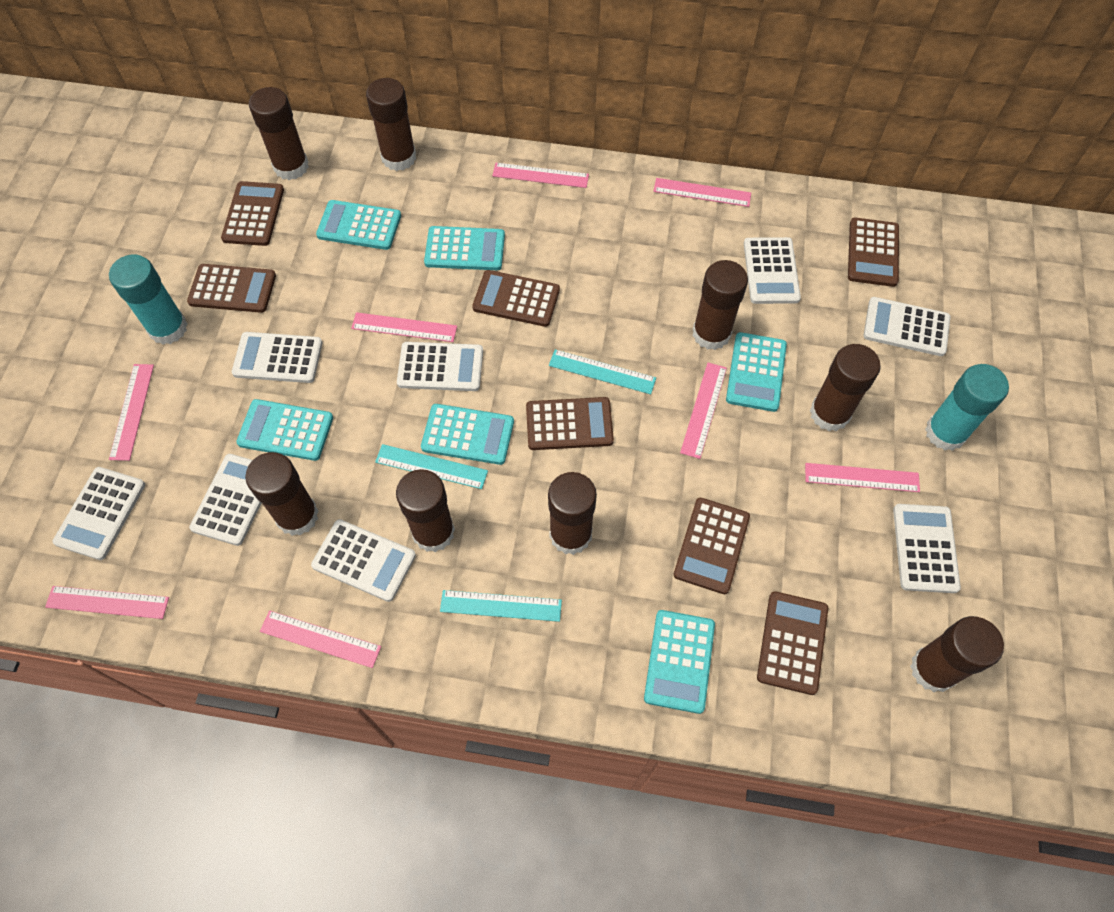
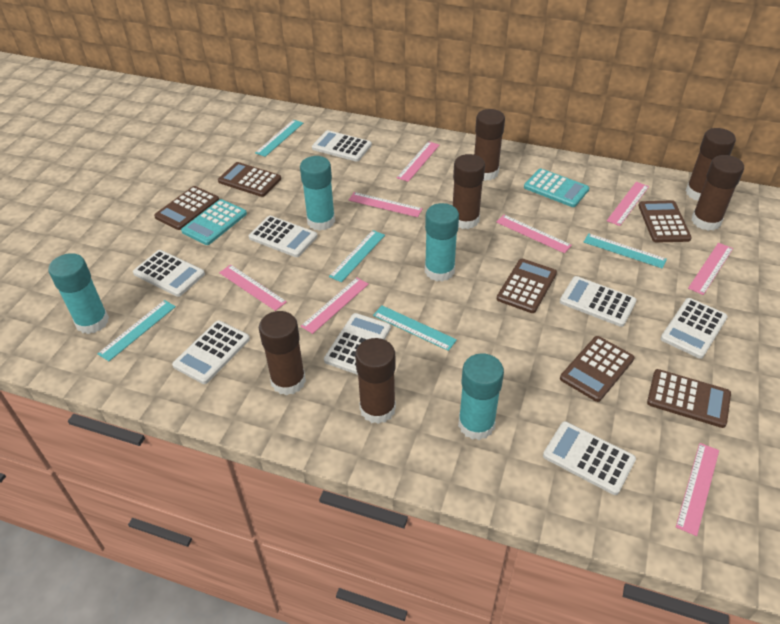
brown calculator: 7 -> 6
brown glue stick: 8 -> 6
turquoise calculator: 6 -> 2
turquoise glue stick: 2 -> 4
turquoise ruler: 3 -> 5

